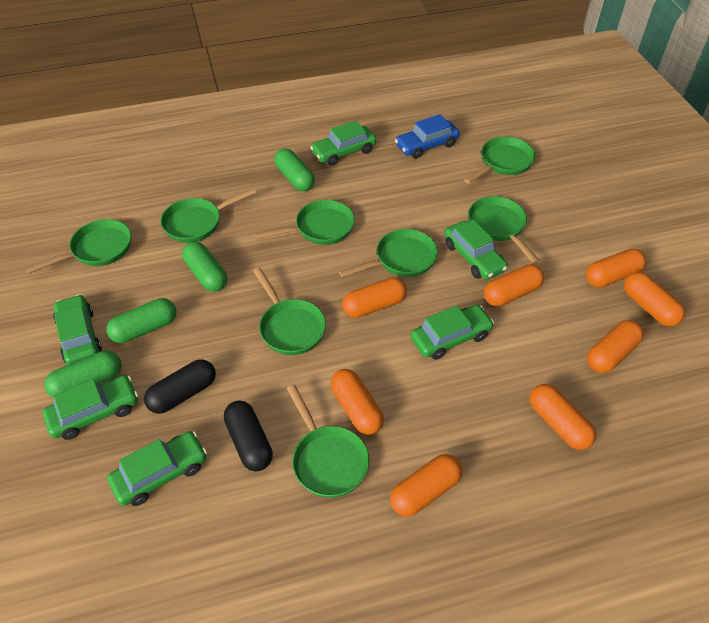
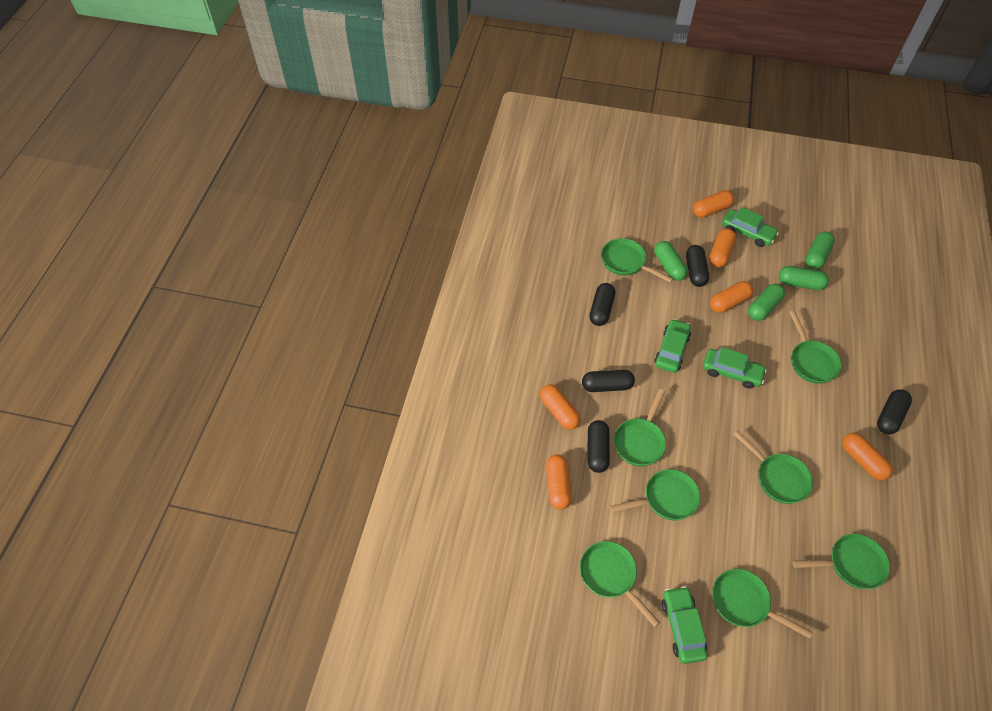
black capsule: 2 -> 5
blue car: 1 -> 0
green car: 6 -> 4
orange capsule: 8 -> 6

